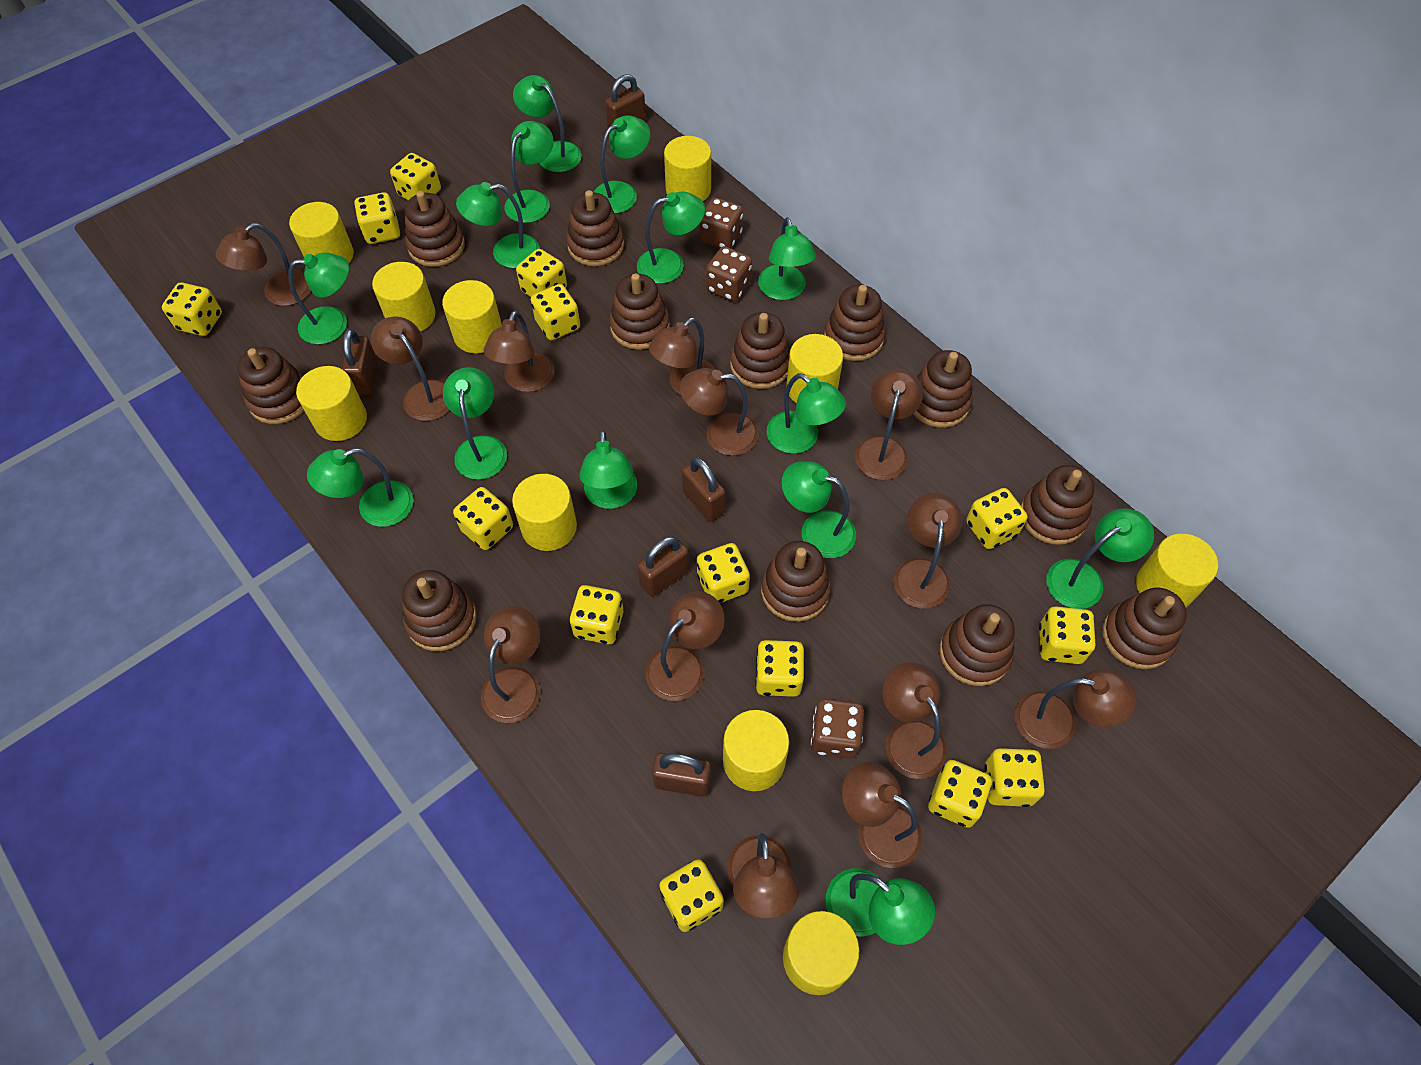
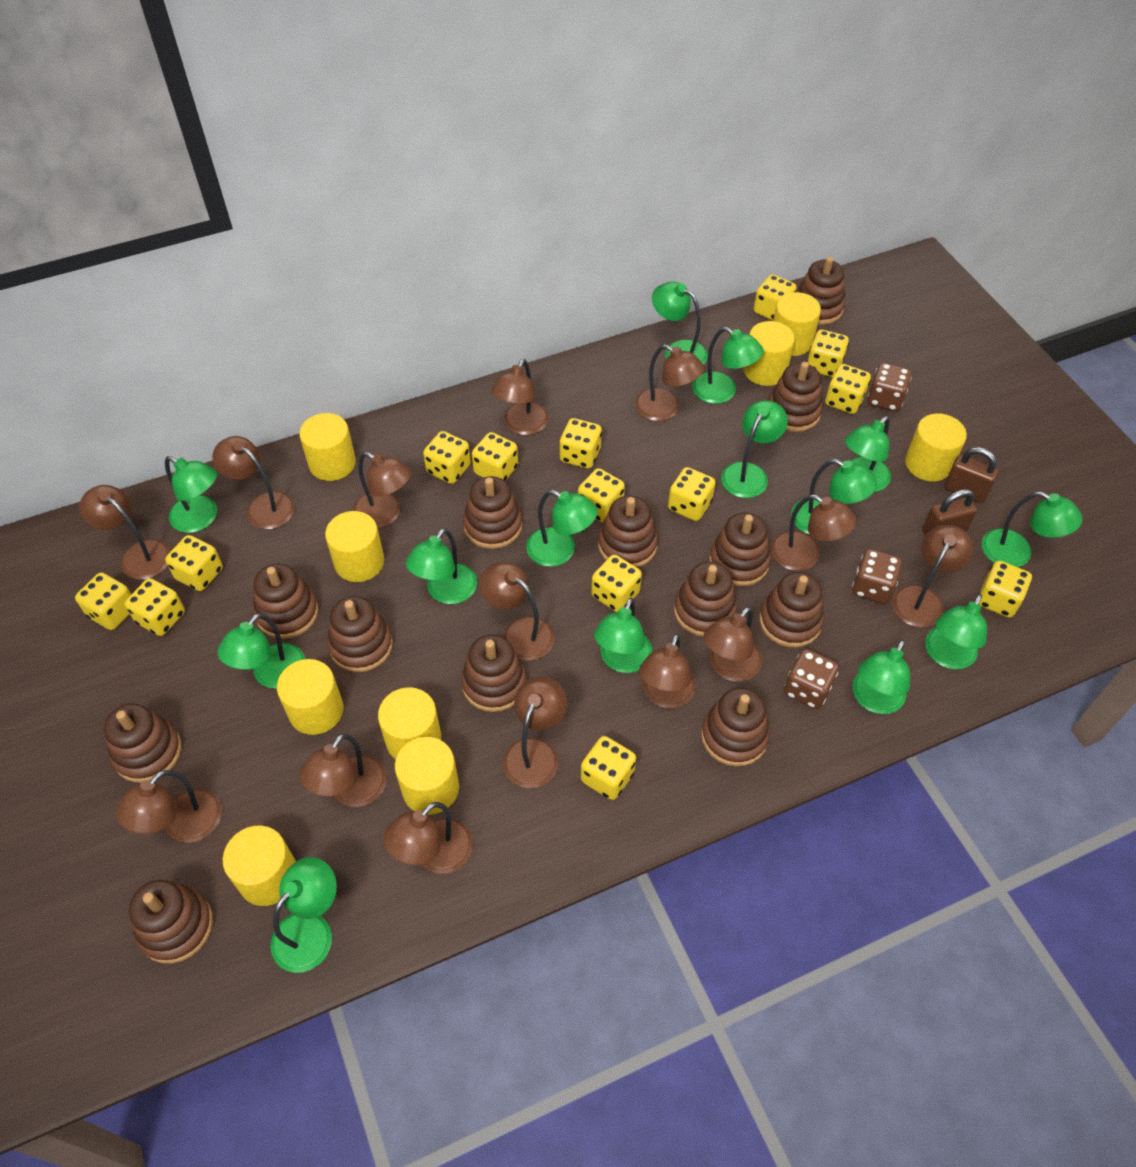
brown lamp: 13 -> 14
brown padlock: 5 -> 2
brown stacking toy: 12 -> 13
yellow cylinder: 10 -> 9

